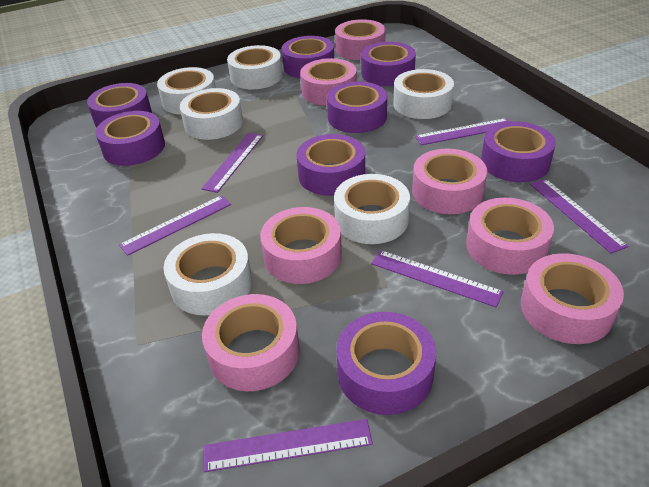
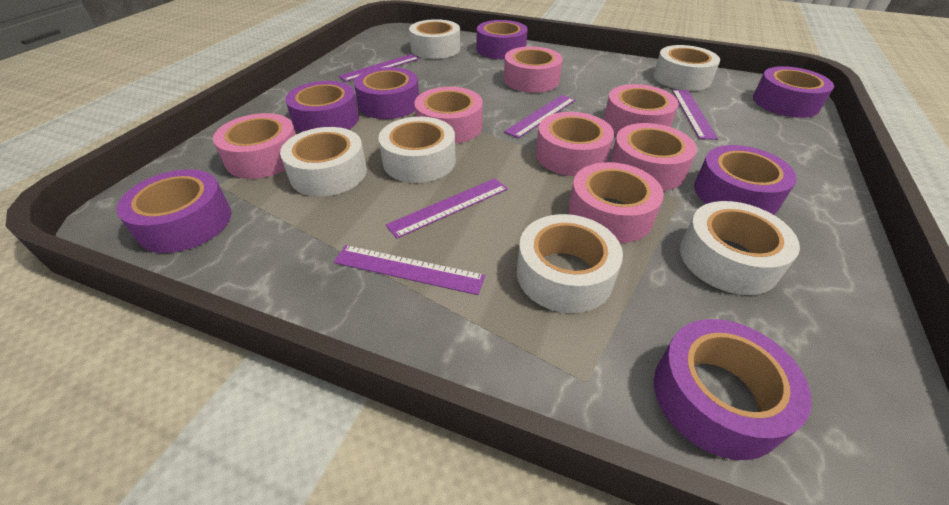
purple ruler: 6 -> 5
purple tape: 8 -> 7

